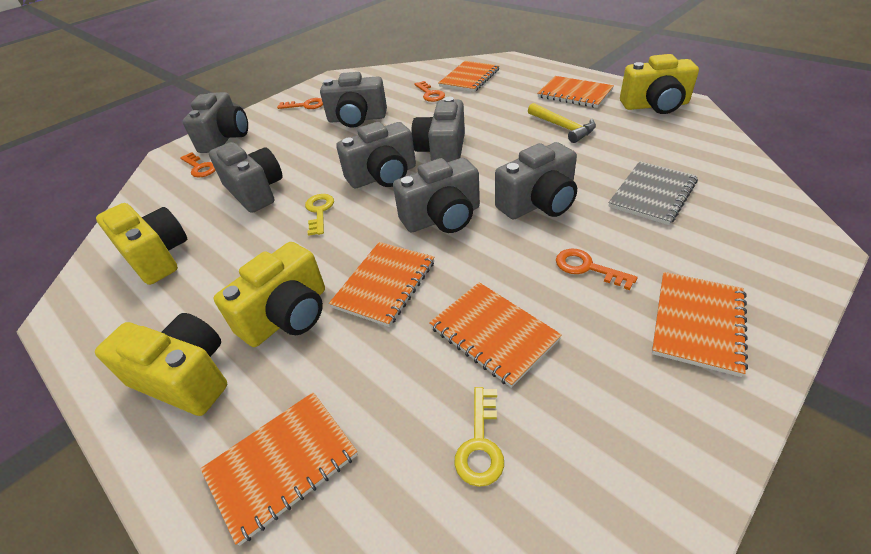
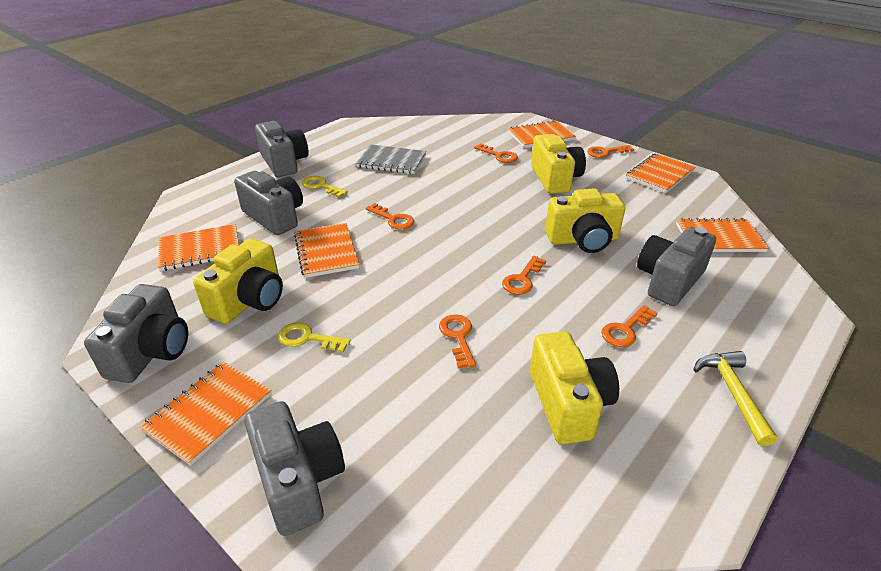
grey camera: 7 -> 5
orange key: 4 -> 6

